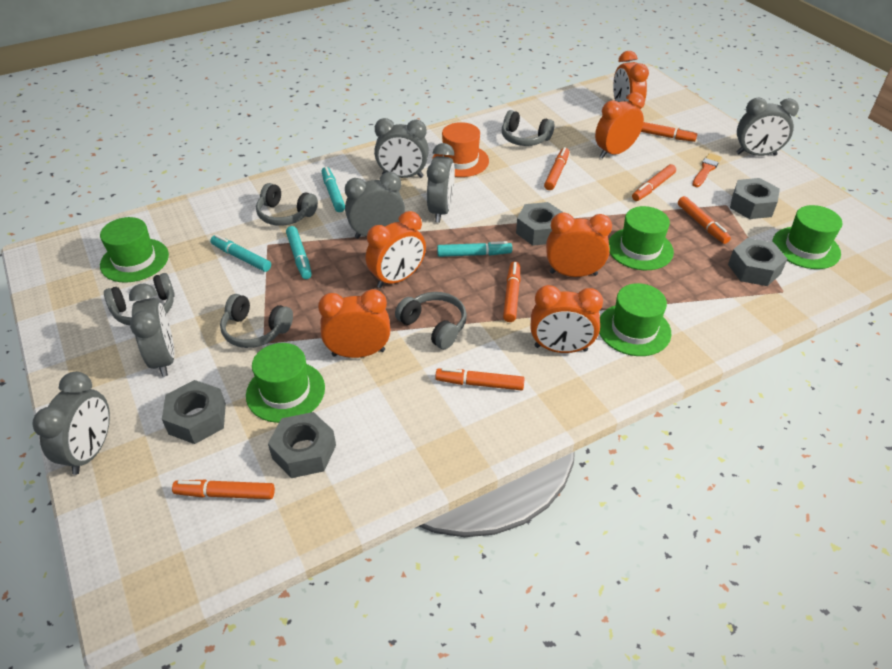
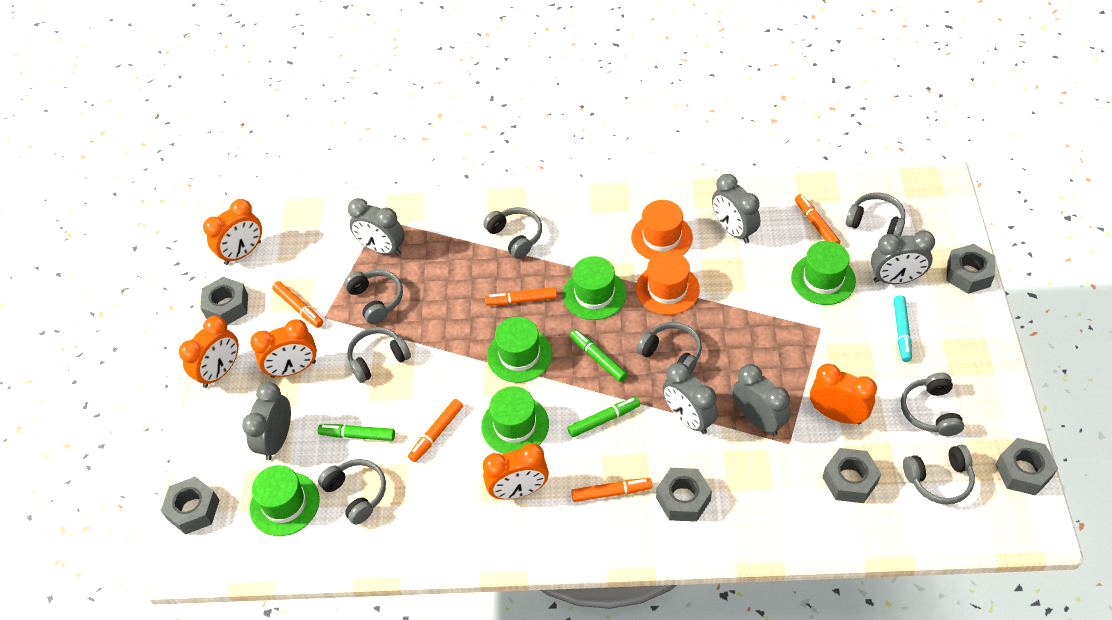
green marker: 0 -> 3
grey headphones: 5 -> 8
grey nut: 5 -> 6
orange brush: 1 -> 0
orange clock: 6 -> 5
orange hat: 1 -> 2
orange marker: 7 -> 5
turquoise marker: 4 -> 1

